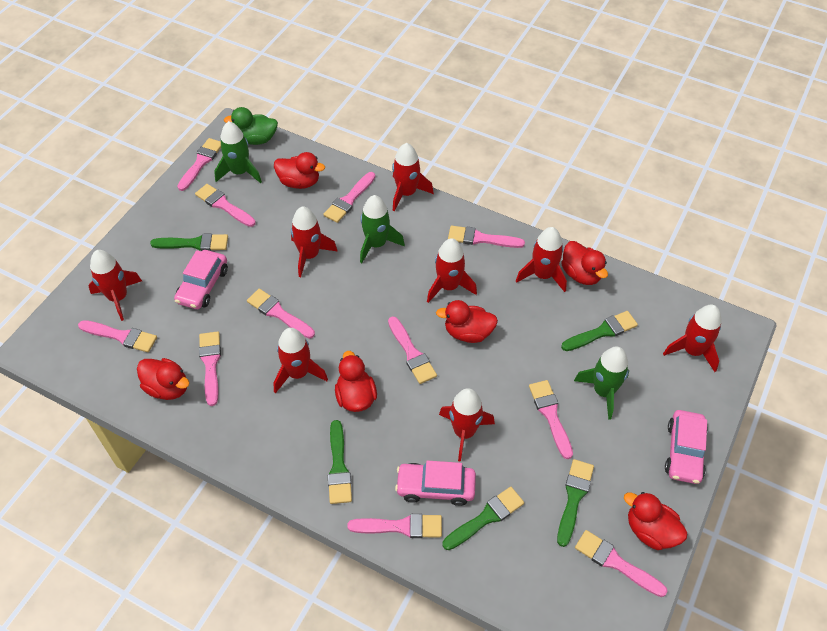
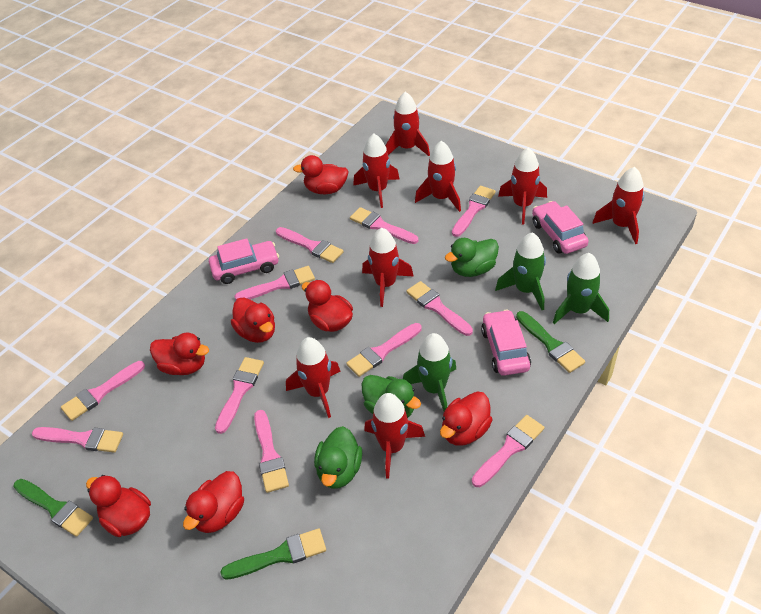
green brush: 5 -> 3
green duck: 1 -> 3
red duck: 6 -> 7

